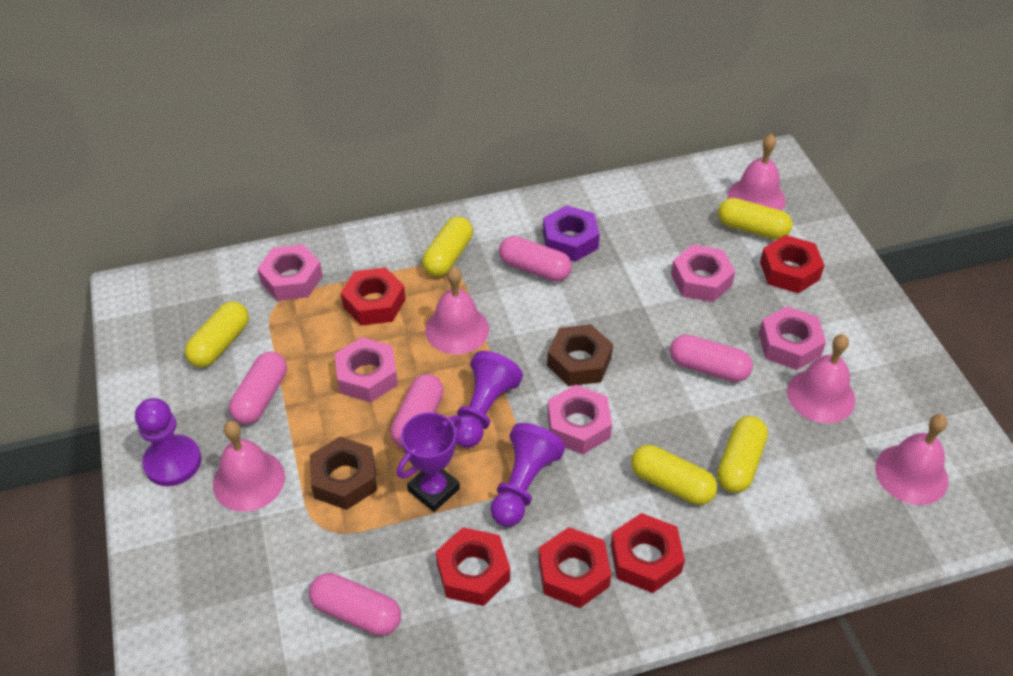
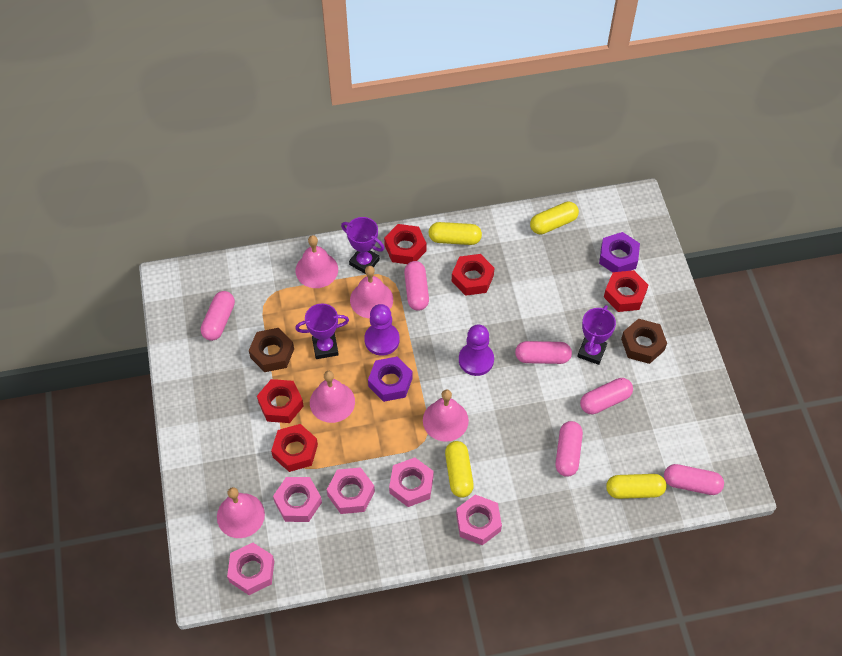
pink capsule: 5 -> 6
purple nut: 1 -> 2
purple pawn: 3 -> 2
purple trophy: 1 -> 3
yellow capsule: 5 -> 4

